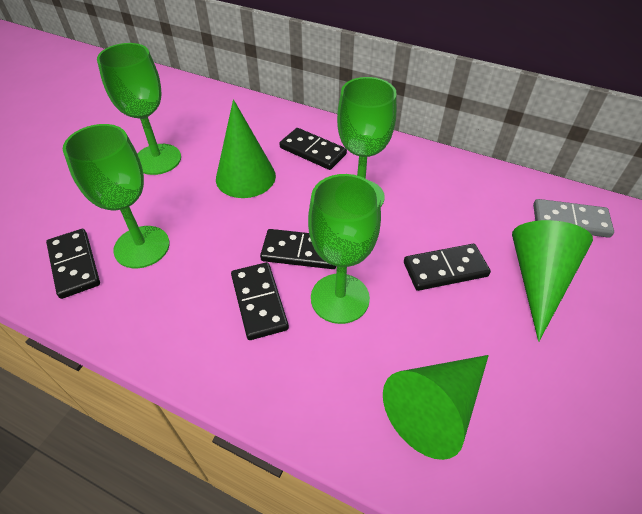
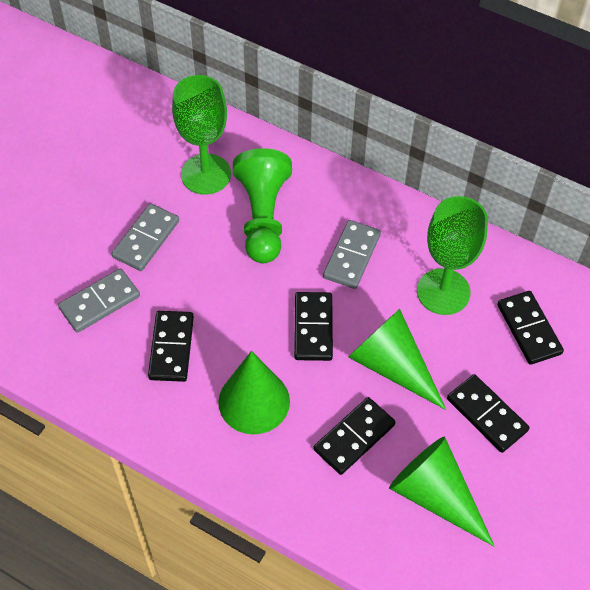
green goblet: 4 -> 2
green pawn: 0 -> 1
grey domino: 1 -> 3

